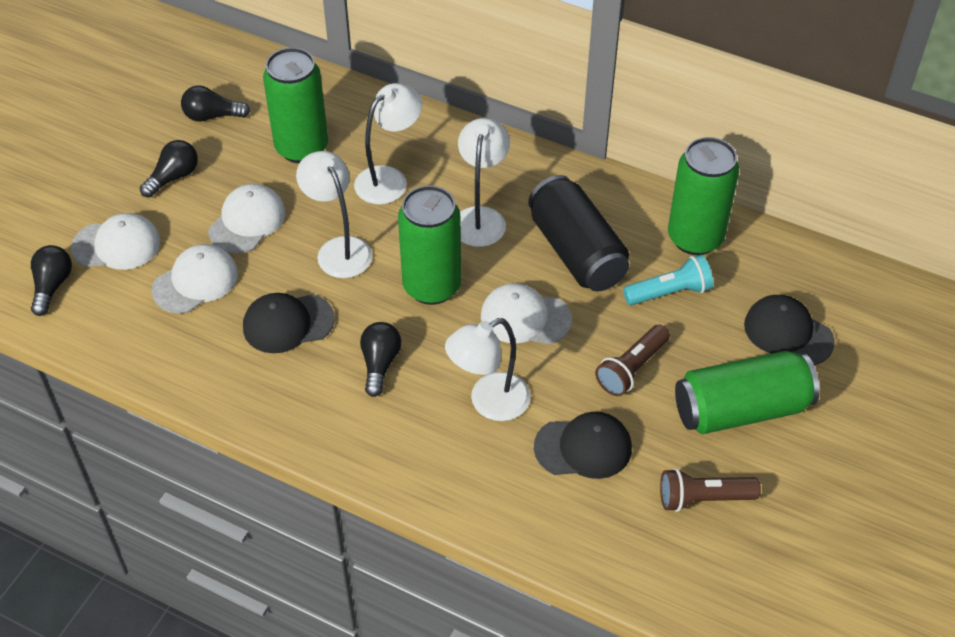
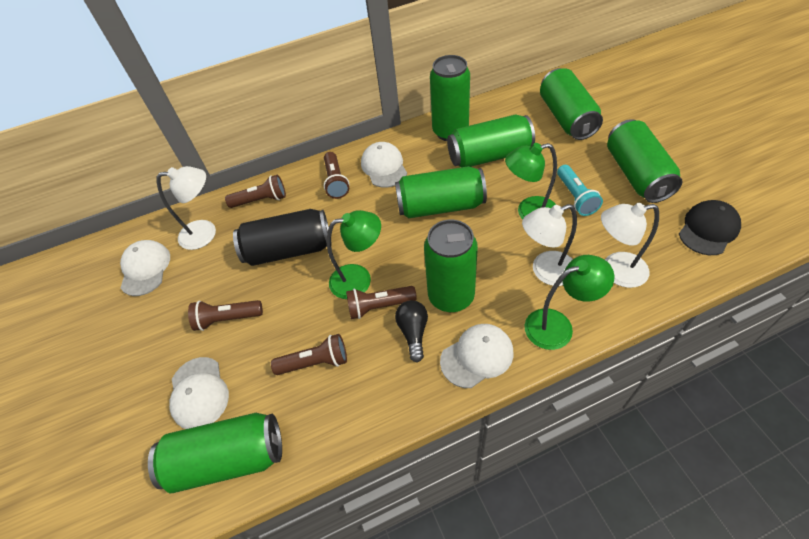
black cap: 3 -> 1
black light bulb: 4 -> 1
brown flashlight: 2 -> 5
green can: 4 -> 7
green lamp: 0 -> 3
white lamp: 4 -> 3

